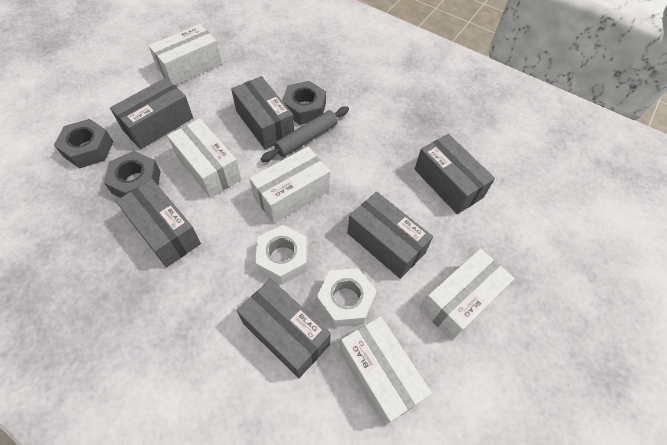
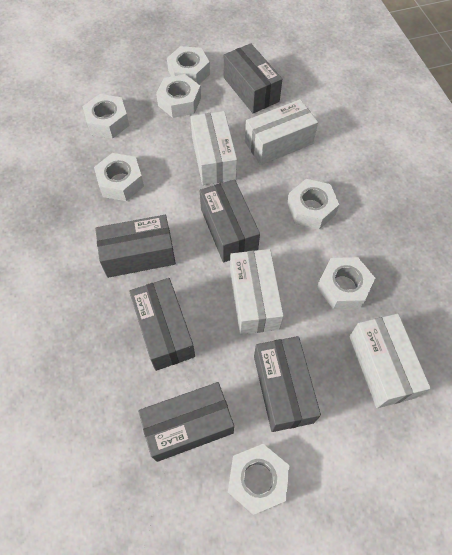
grey nut: 3 -> 0
grey rolling pin: 1 -> 0
white box: 5 -> 4
white nut: 2 -> 7

